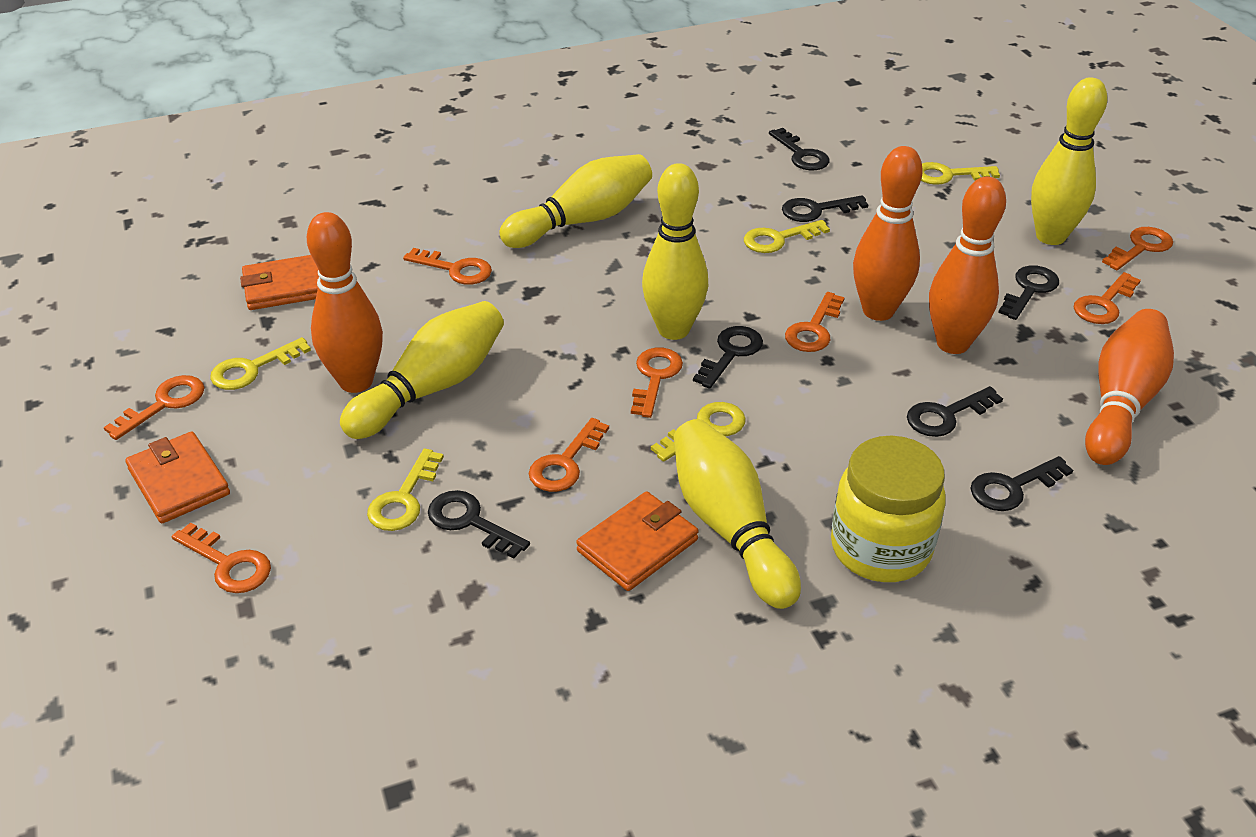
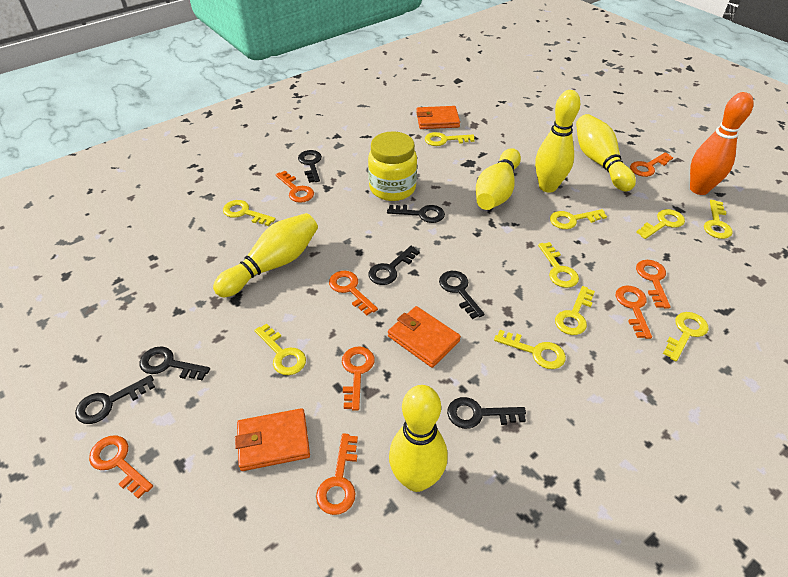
orange bowling pin: 4 -> 1
yellow key: 5 -> 10

